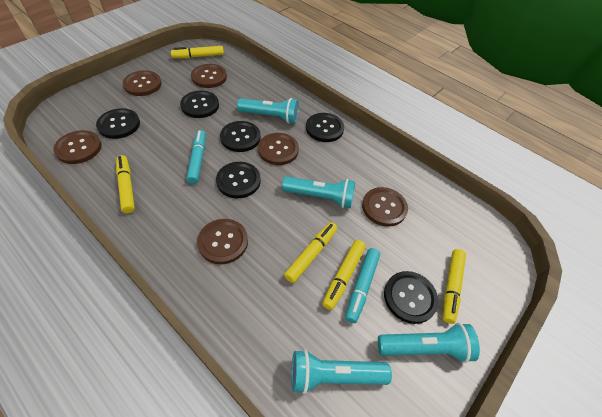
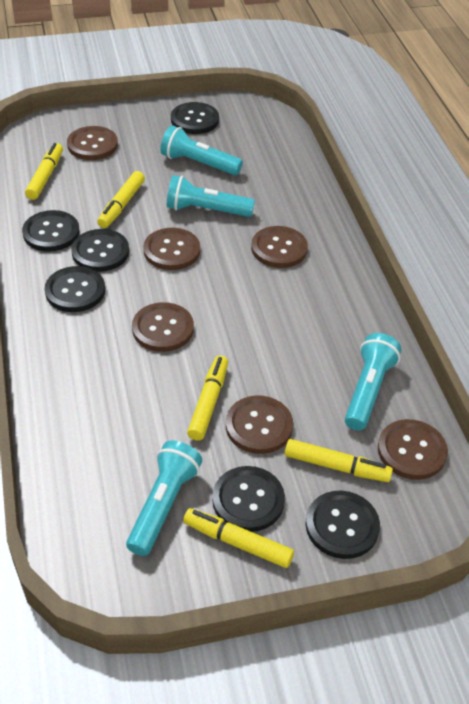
turquoise marker: 2 -> 0

